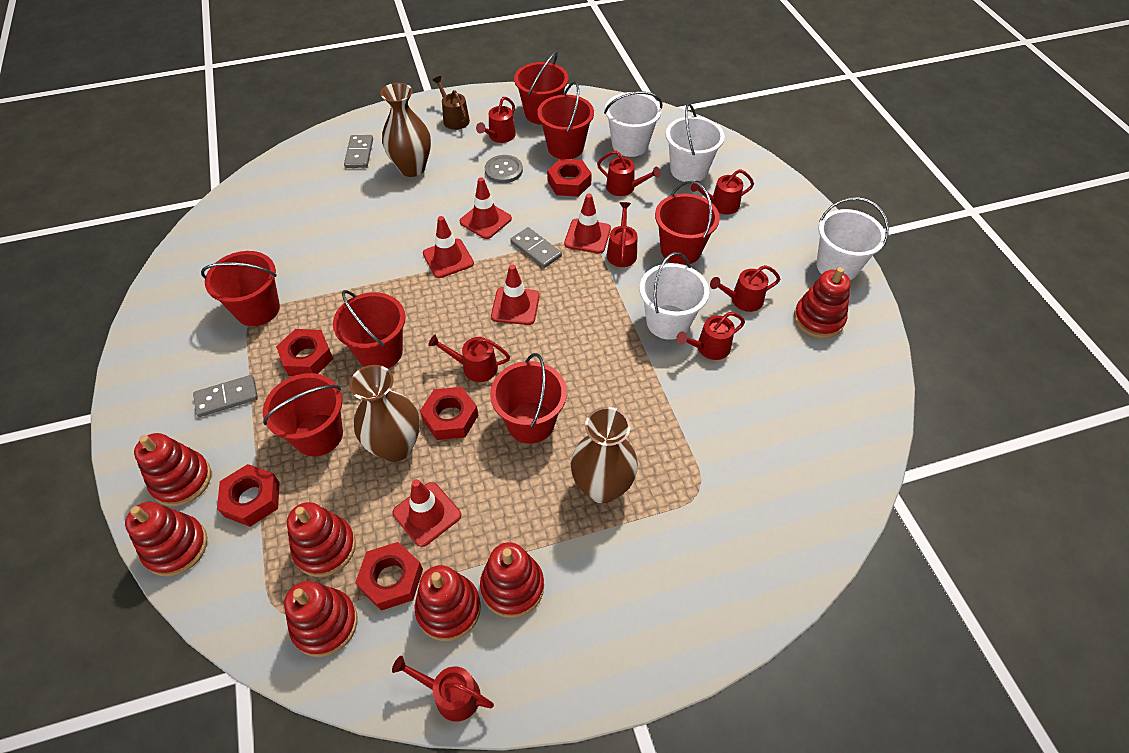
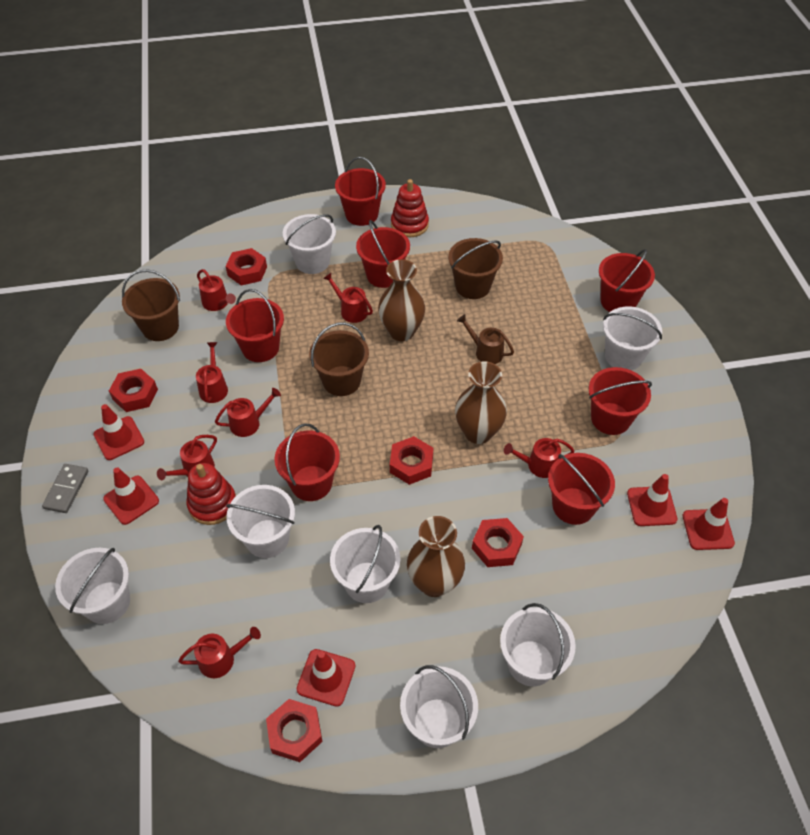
brown bucket: 0 -> 3
grey button: 1 -> 0
grey domino: 3 -> 1
red stacking toy: 7 -> 2
red watering can: 8 -> 7
white bucket: 4 -> 7

